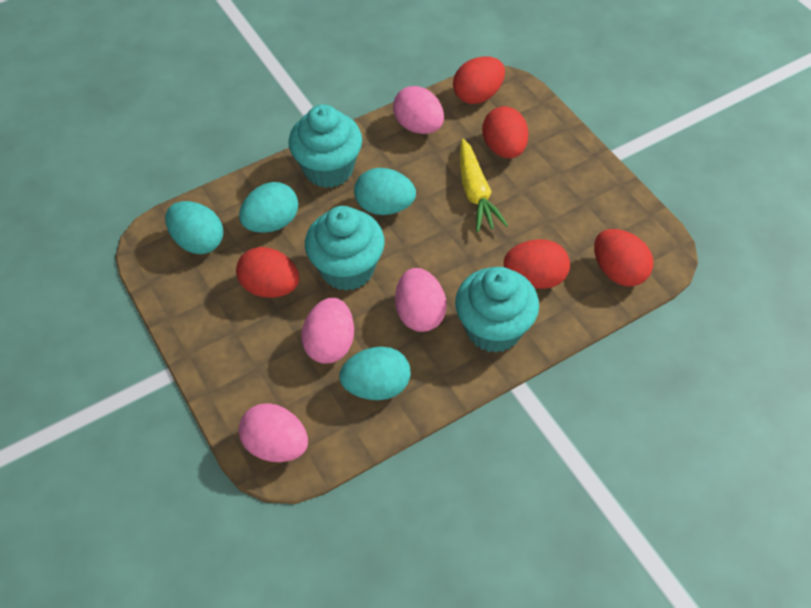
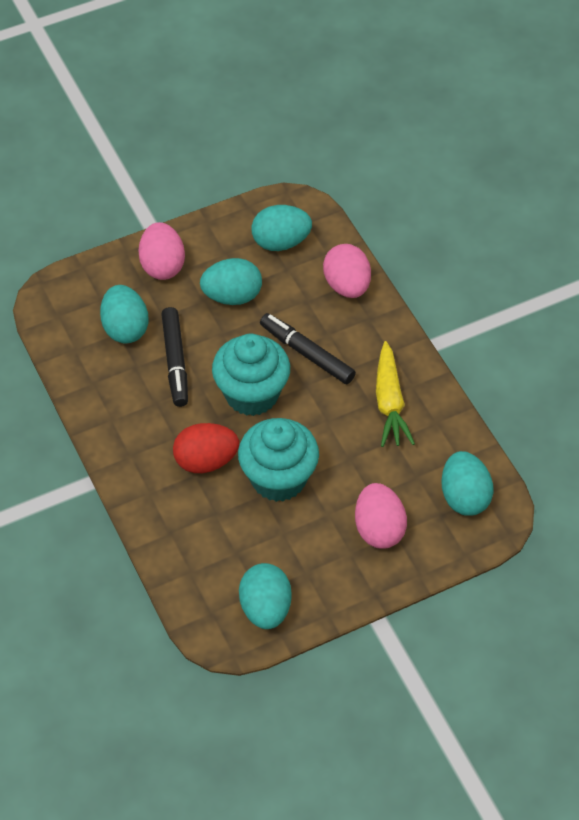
black marker: 0 -> 2
pink egg: 4 -> 3
red egg: 5 -> 1
turquoise cupcake: 3 -> 2
turquoise egg: 4 -> 5

